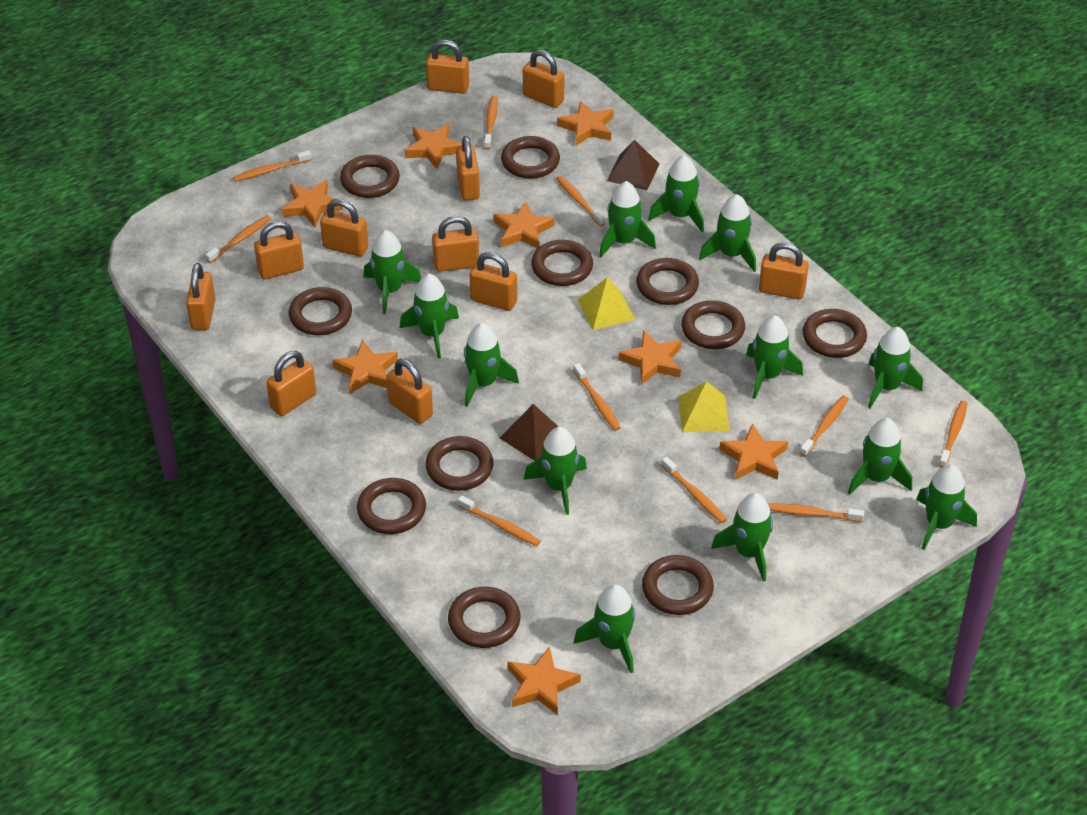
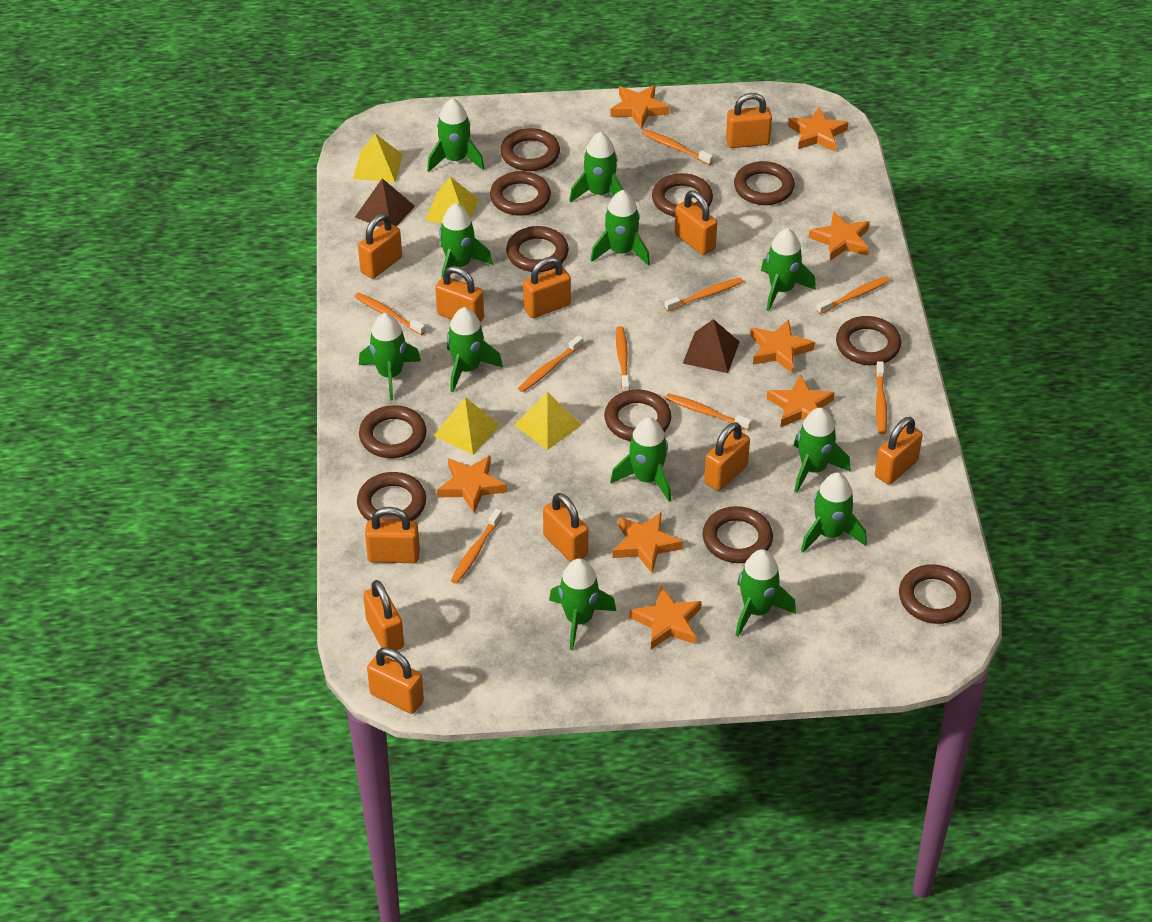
green rocket: 13 -> 12
orange toothbrush: 10 -> 9
yellow pyramid: 2 -> 4

